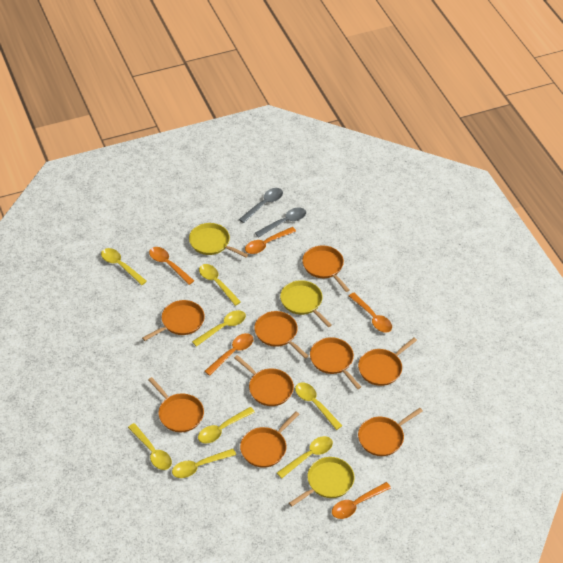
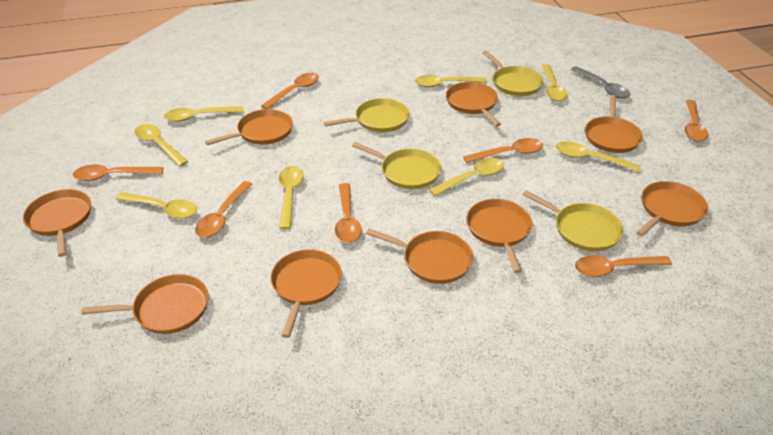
grey spoon: 2 -> 1
orange spoon: 5 -> 7
yellow pan: 3 -> 4

